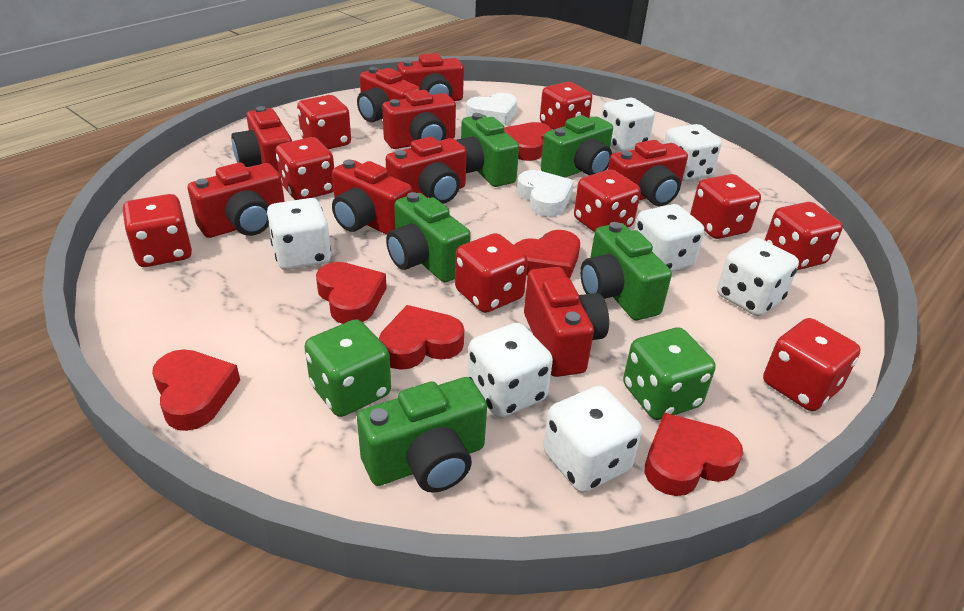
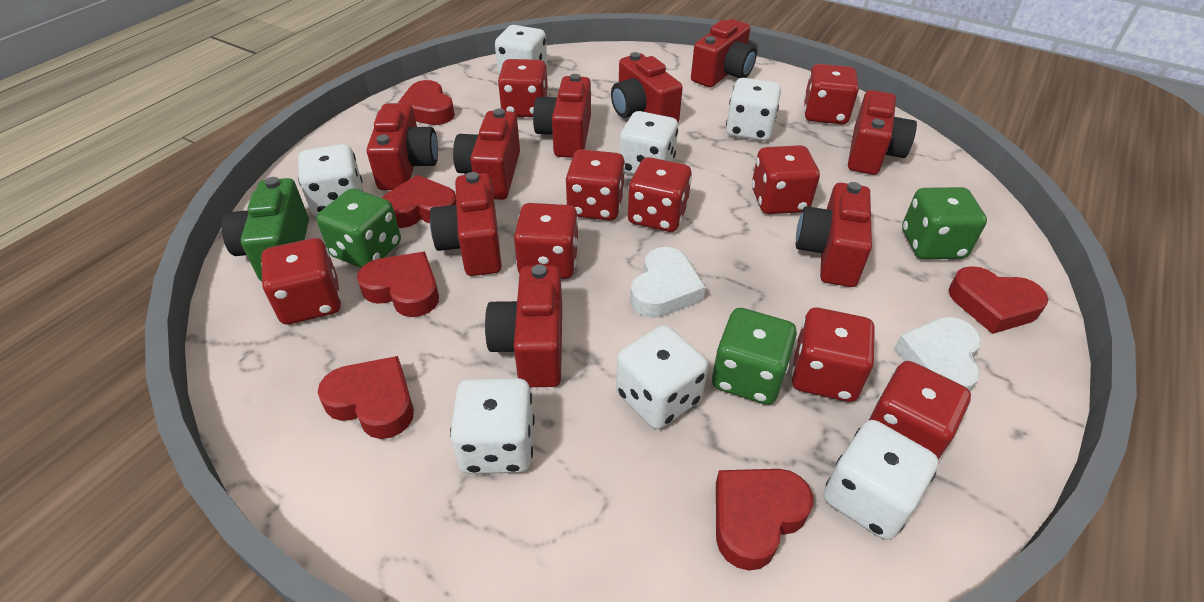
green camera: 5 -> 1
green dice: 2 -> 3

